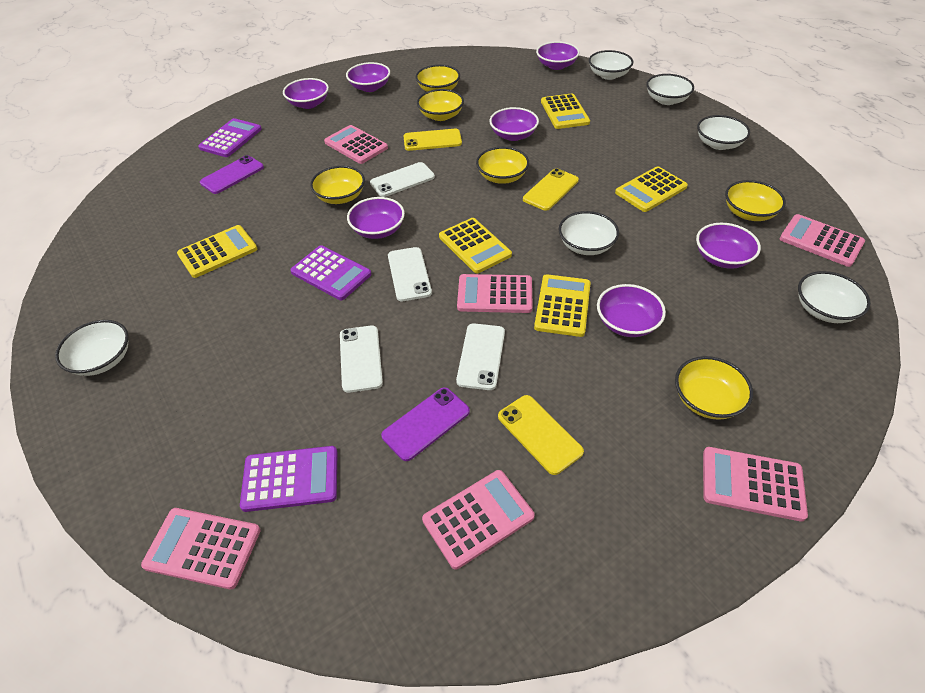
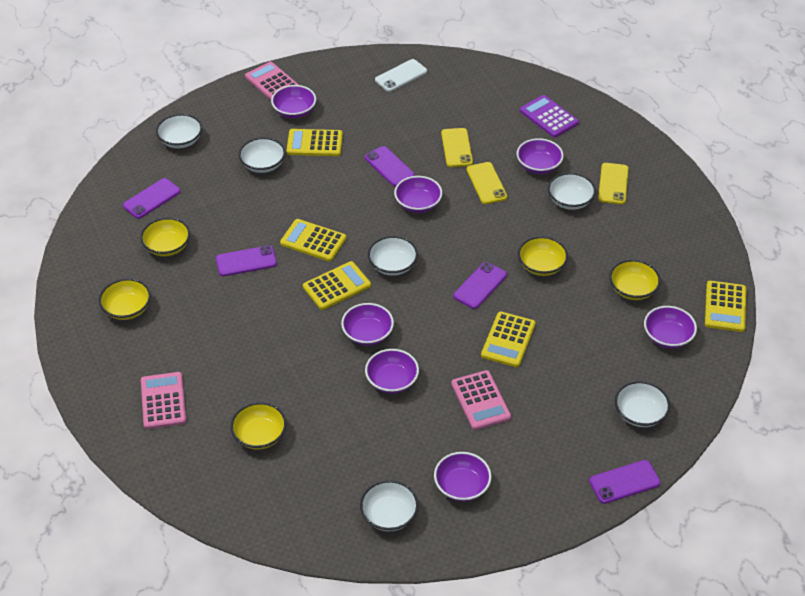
pink calculator: 6 -> 3
purple calculator: 3 -> 1
purple phone: 2 -> 5
white phone: 4 -> 1
yellow bowl: 6 -> 5

